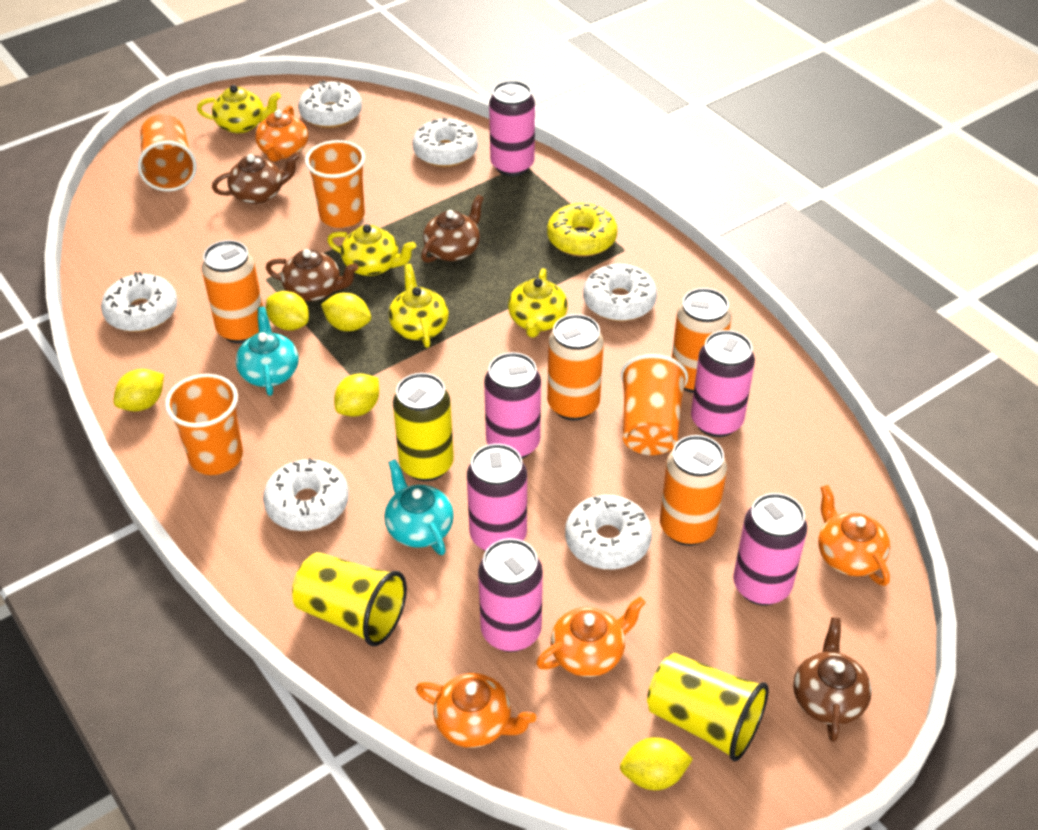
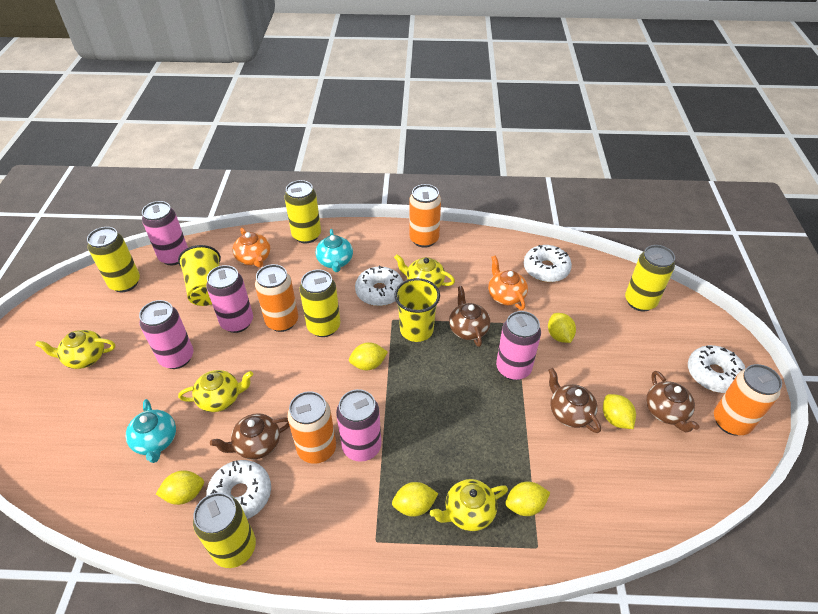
orange cup: 4 -> 0
orange teapot: 4 -> 2
pink can: 6 -> 5
white donut: 6 -> 4
yellow can: 1 -> 5
yellow donut: 1 -> 0
yellow lemon: 5 -> 6

